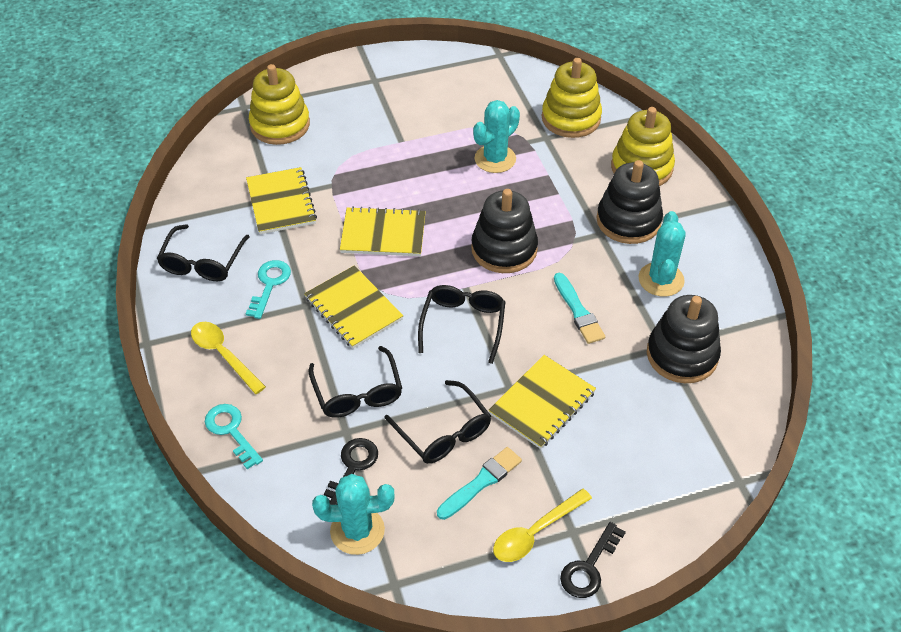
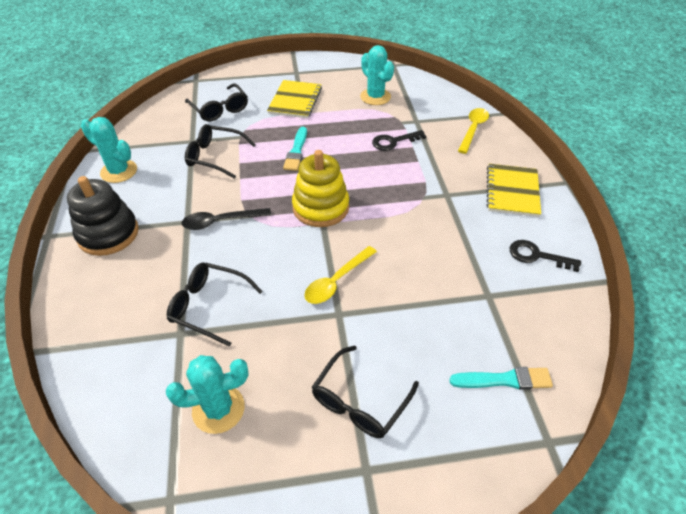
black spoon: 0 -> 1
black stacking toy: 3 -> 1
turquoise key: 2 -> 0
yellow notebook: 4 -> 2
yellow stacking toy: 3 -> 1

